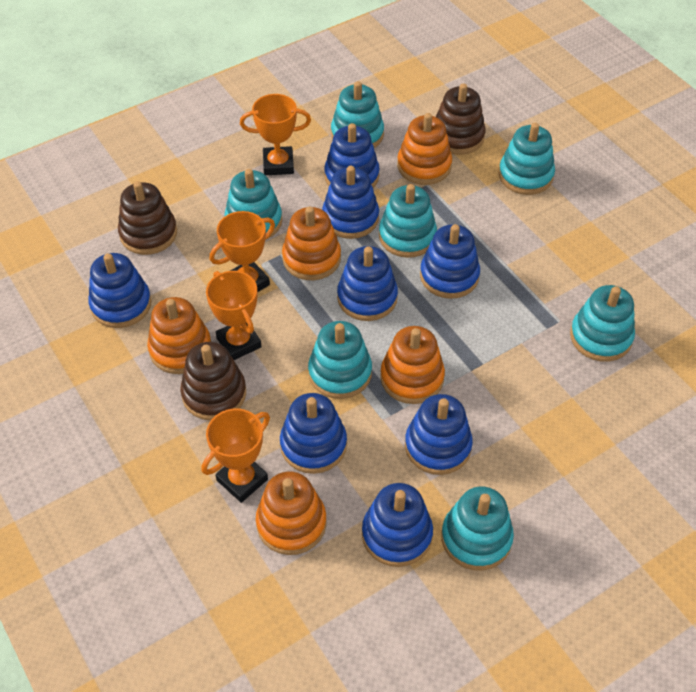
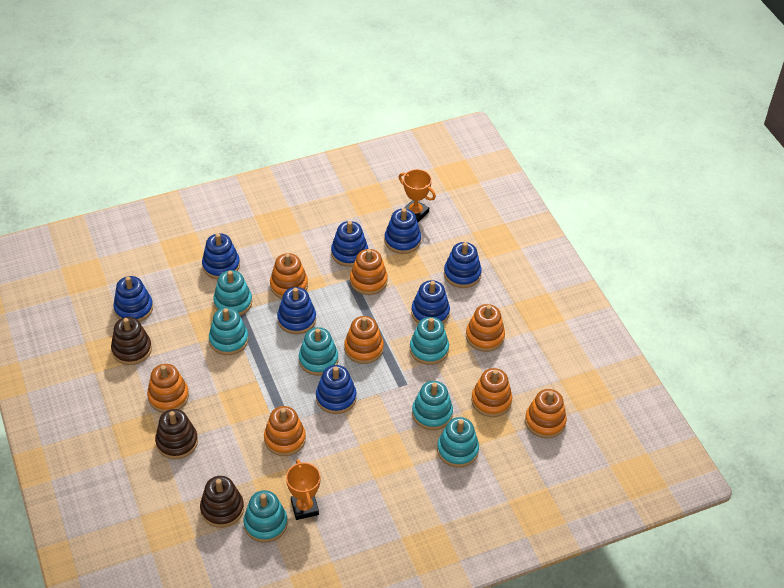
orange stacking toy: 5 -> 8
orange trophy: 4 -> 2

